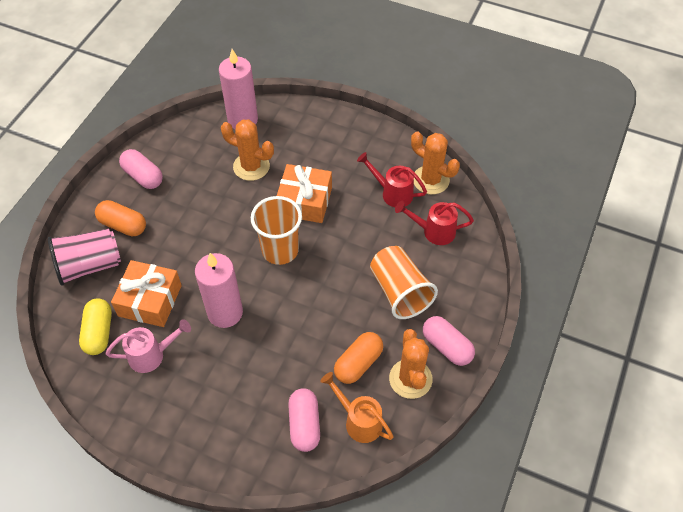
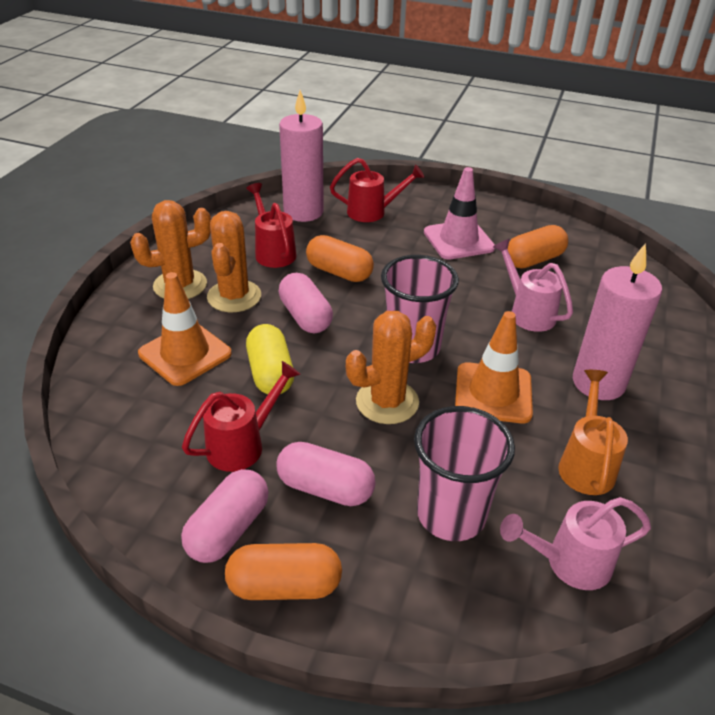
orange capsule: 2 -> 3
orange cup: 2 -> 0
orange gift: 2 -> 0
orange traffic cone: 0 -> 2
pink cup: 1 -> 2
pink traffic cone: 0 -> 1
pink watering can: 1 -> 2
red watering can: 2 -> 3

